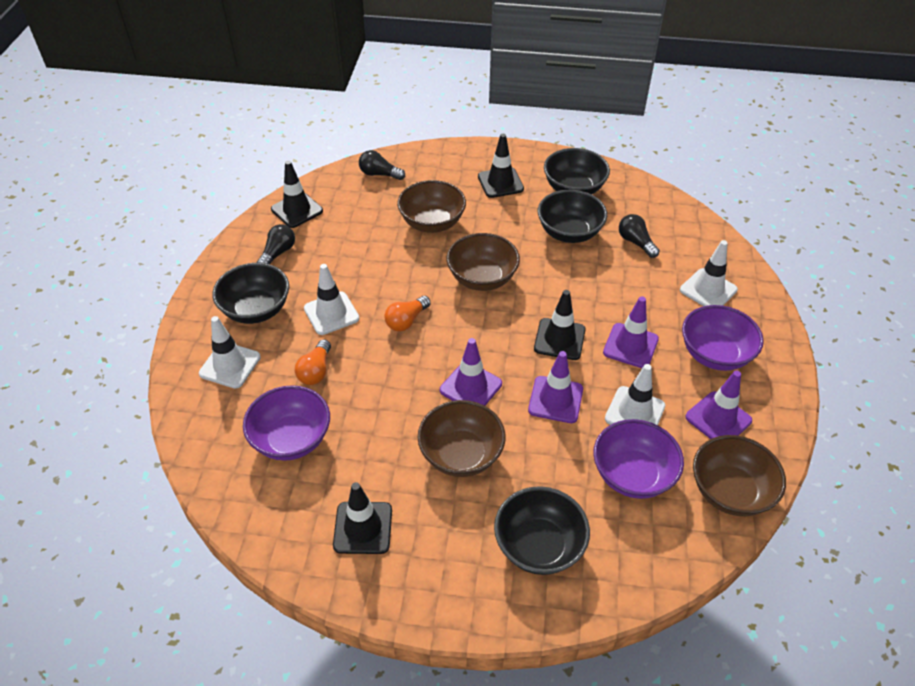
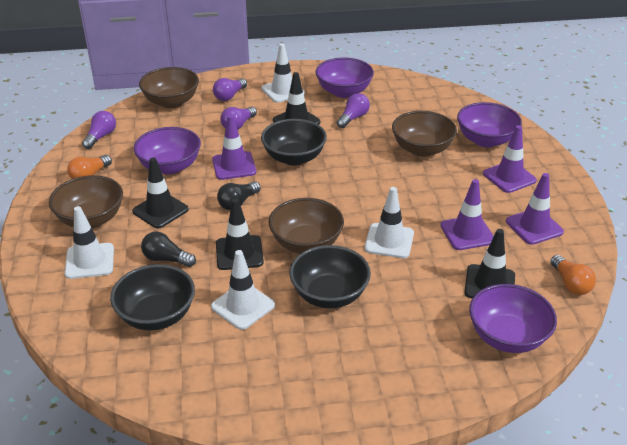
black bowl: 4 -> 3
black light bulb: 3 -> 2
purple bowl: 3 -> 4
purple light bulb: 0 -> 4

